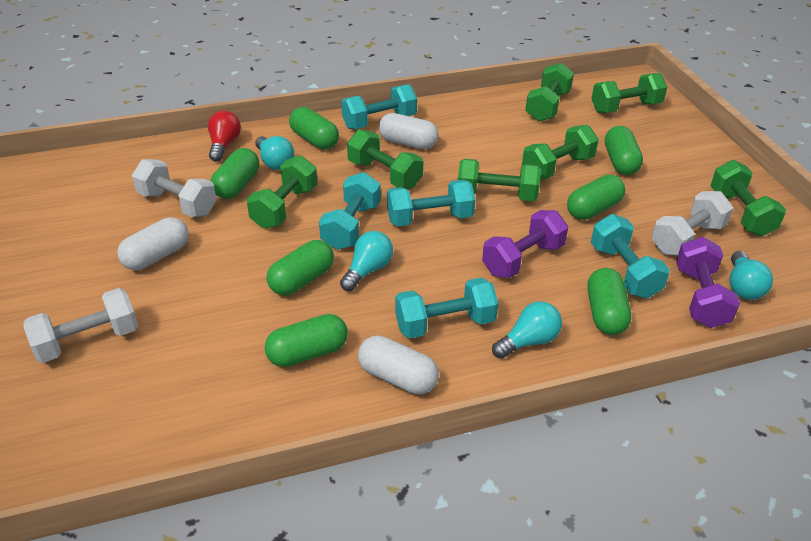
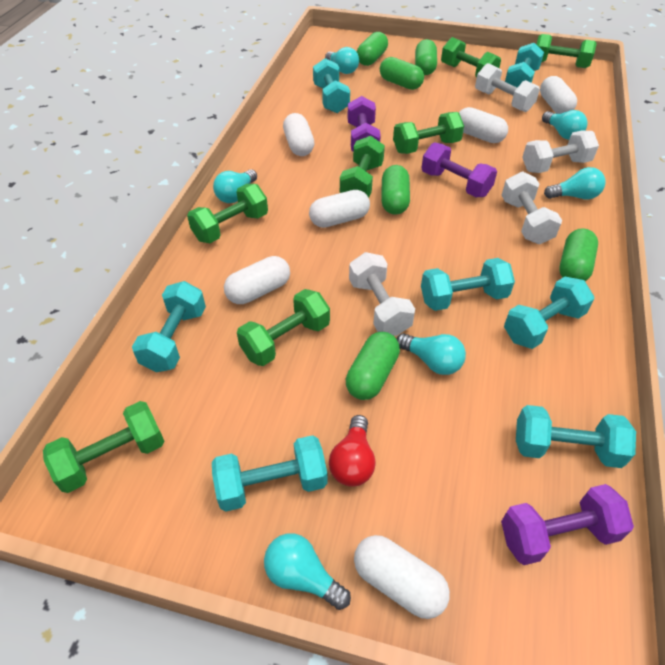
green capsule: 7 -> 6
purple dumbbell: 2 -> 3
turquoise dumbbell: 5 -> 7
turquoise light bulb: 4 -> 6
white capsule: 3 -> 6
white dumbbell: 3 -> 4

